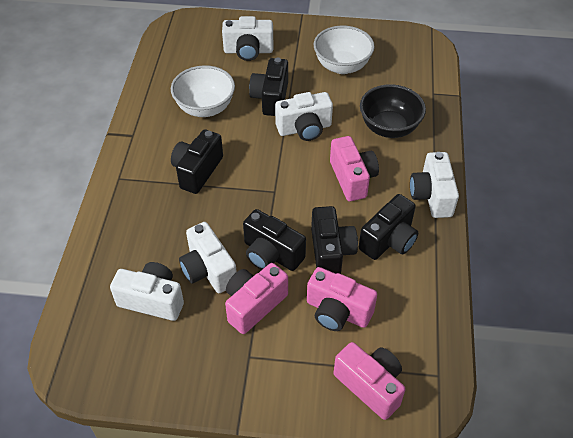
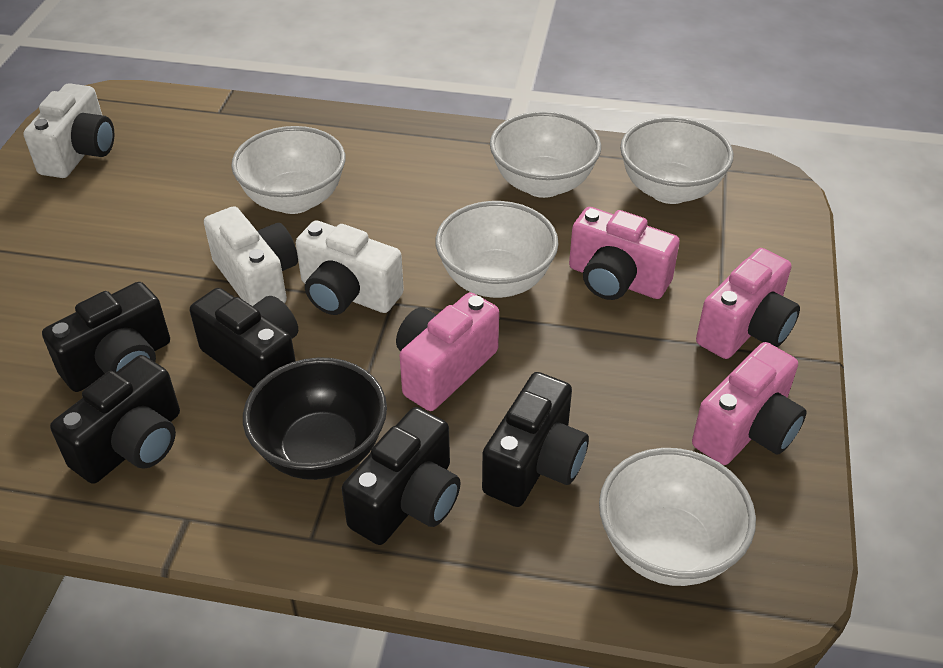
white bowl: 2 -> 5
white camera: 5 -> 3

